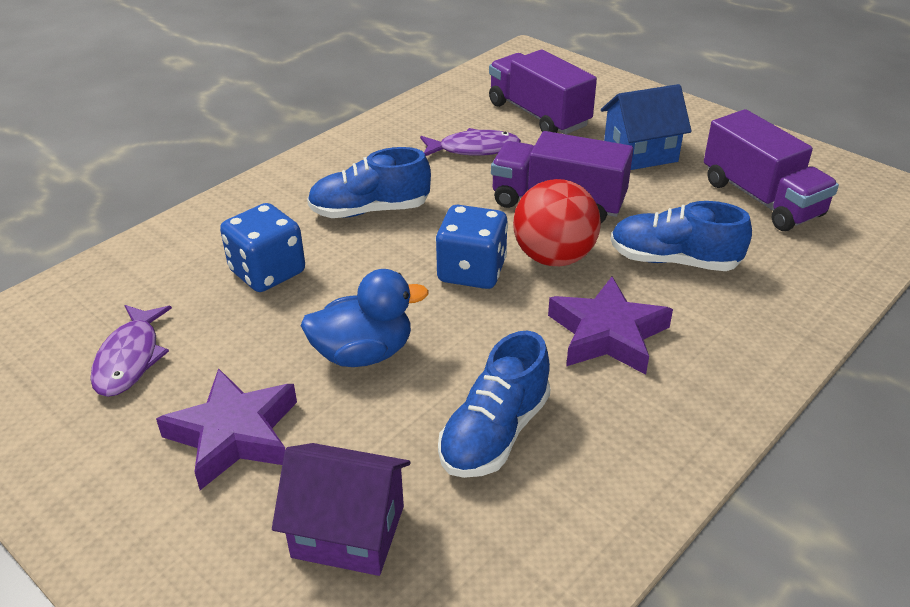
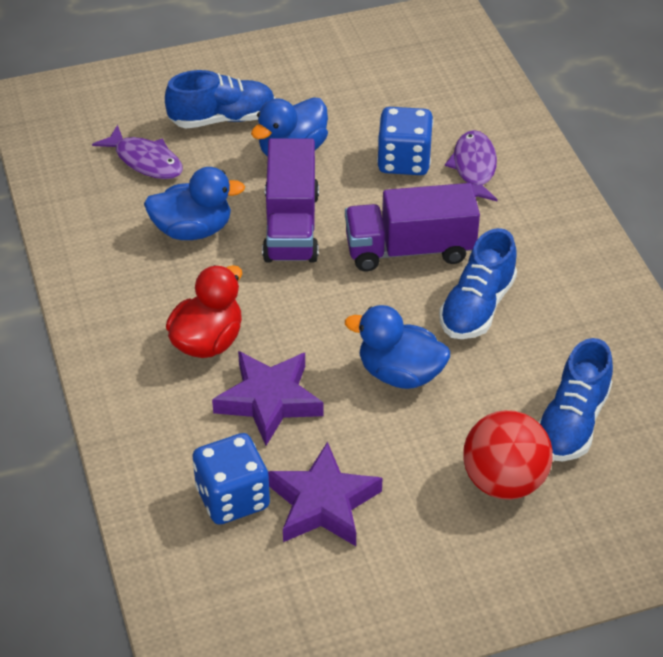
blue duck: 1 -> 3
blue house: 1 -> 0
purple house: 1 -> 0
purple truck: 3 -> 2
red duck: 0 -> 1

